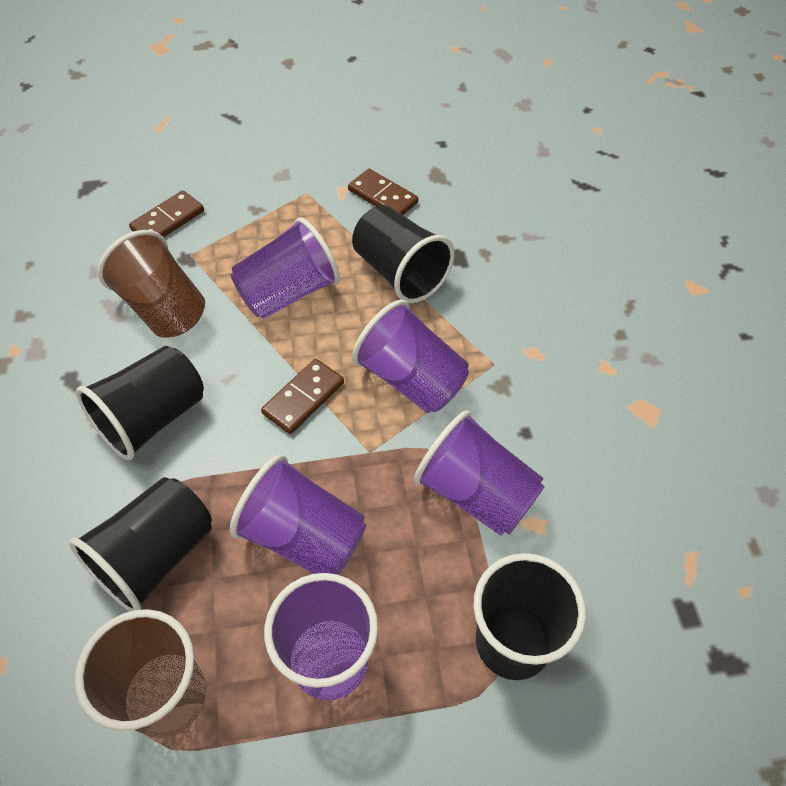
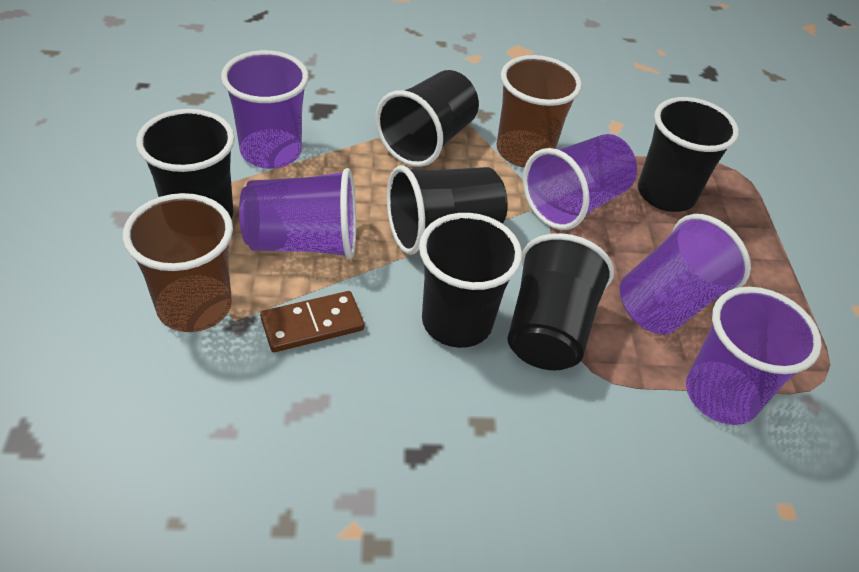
black cup: 4 -> 6
brown domino: 3 -> 1

